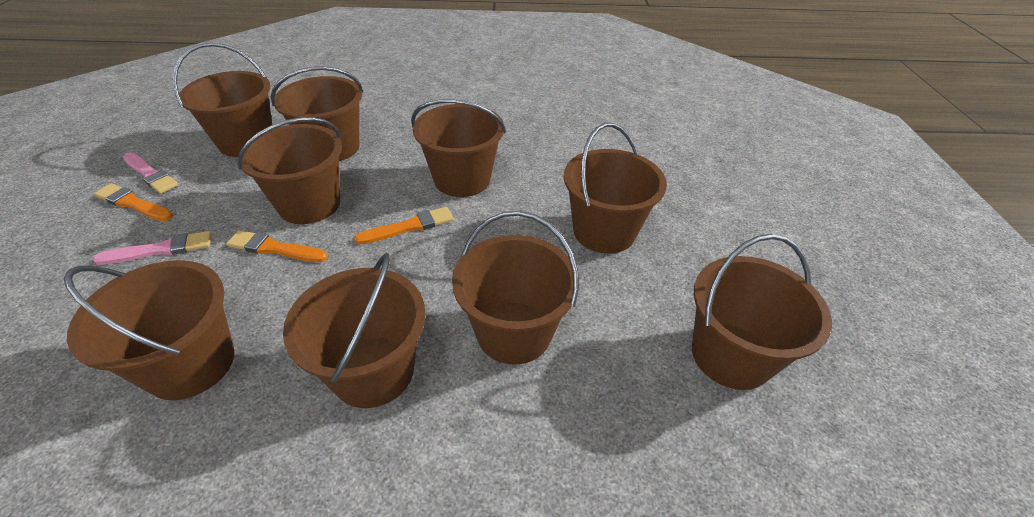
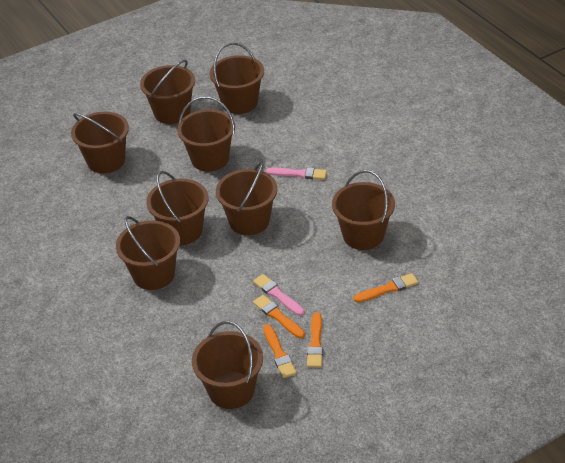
orange brush: 3 -> 4

